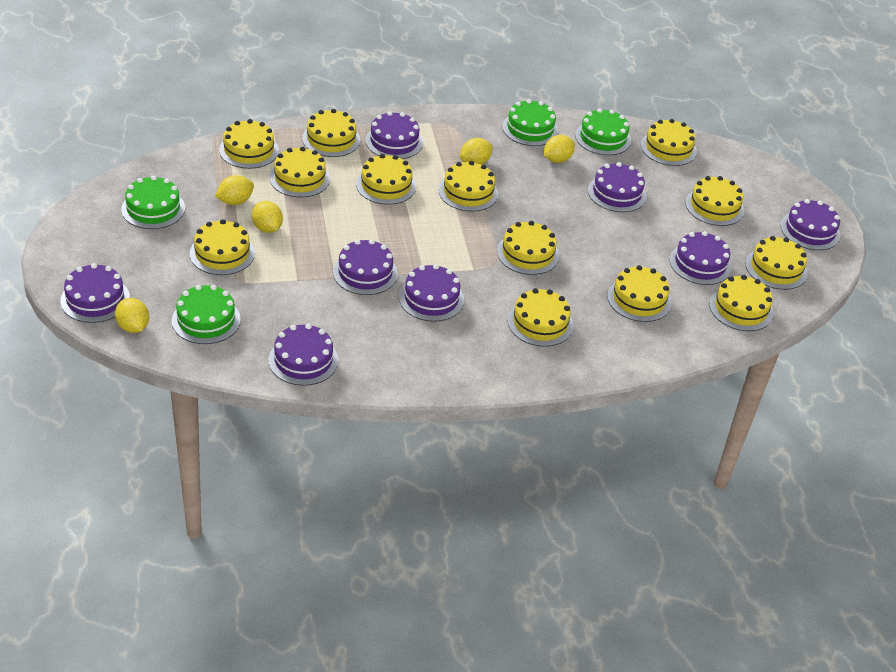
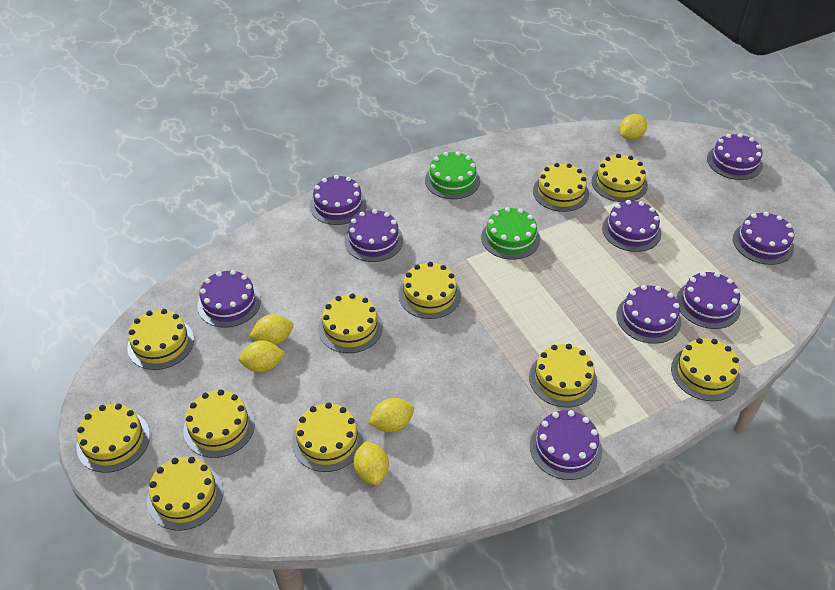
green cake: 4 -> 2
purple cake: 8 -> 9
yellow cake: 13 -> 11

